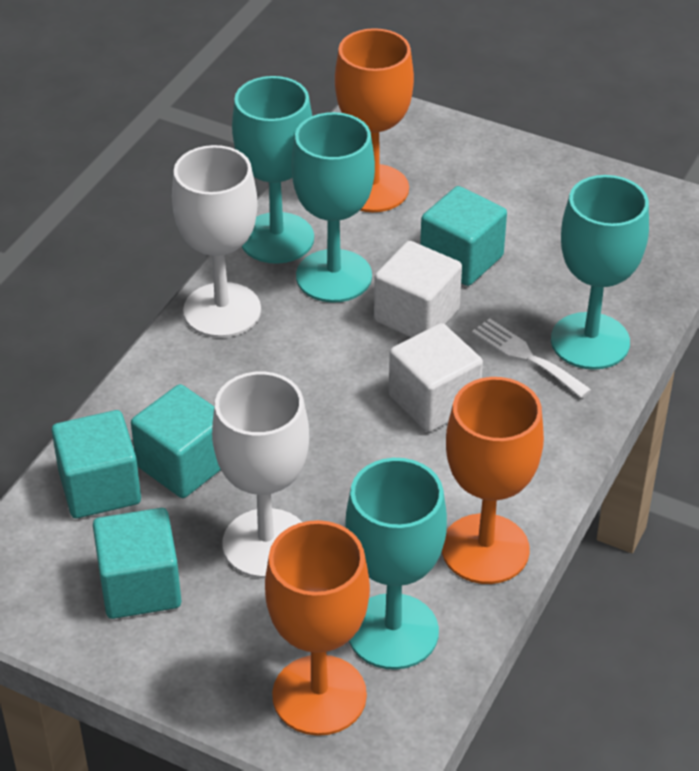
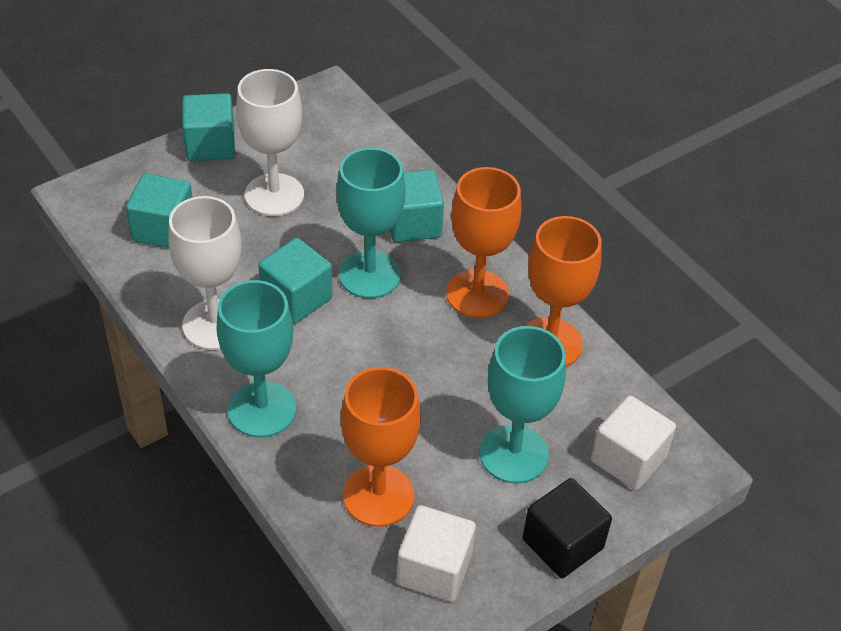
black cube: 0 -> 1
turquoise goblet: 4 -> 3
white fork: 1 -> 0

